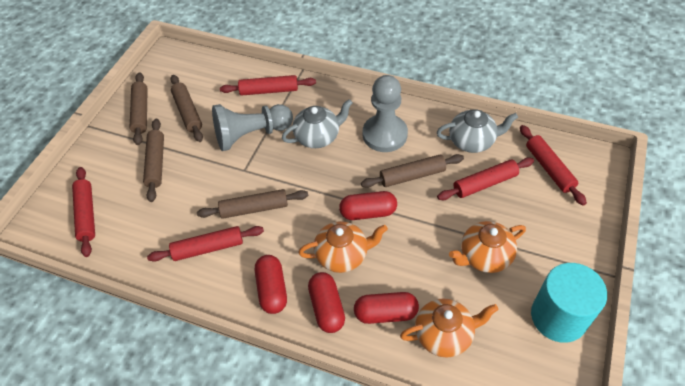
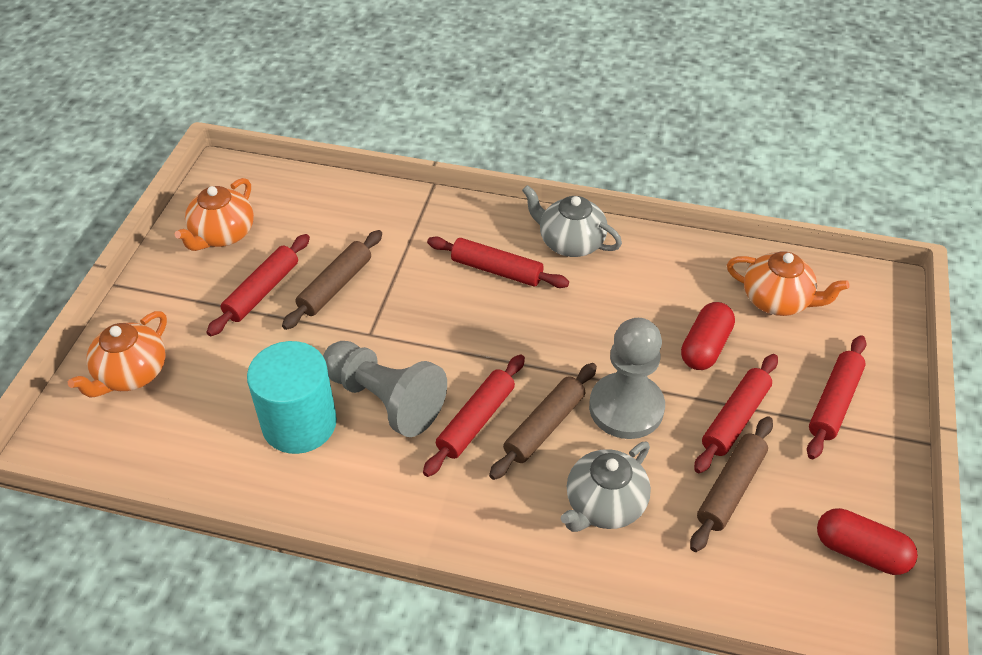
brown rolling pin: 5 -> 3
red capsule: 4 -> 2

